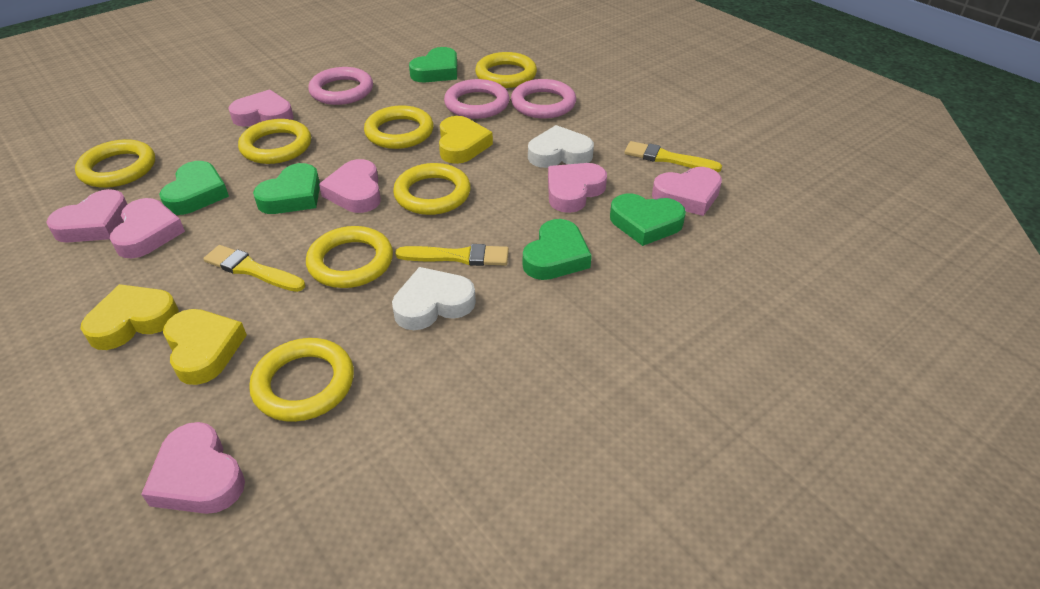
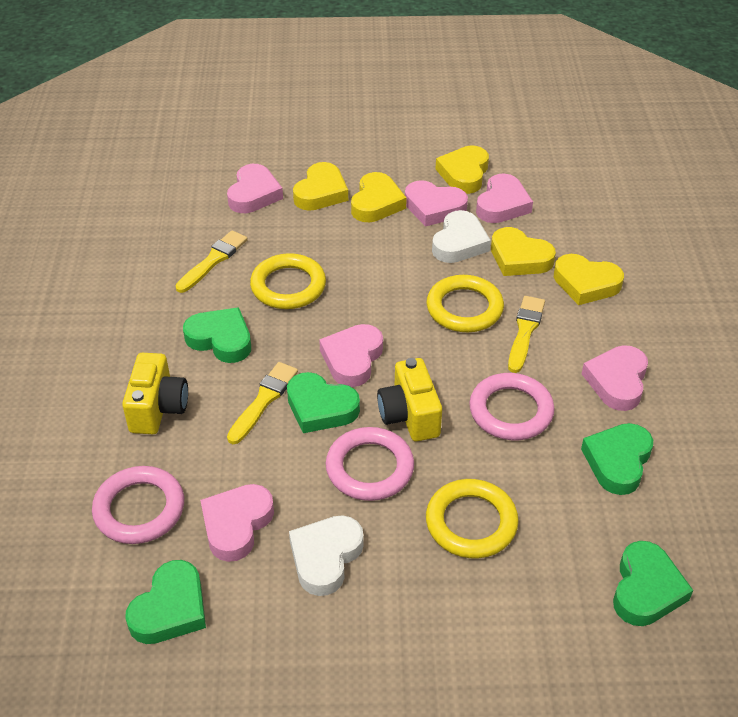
pink heart: 7 -> 6
yellow camera: 0 -> 2
yellow heart: 3 -> 5
yellow ring: 7 -> 3

